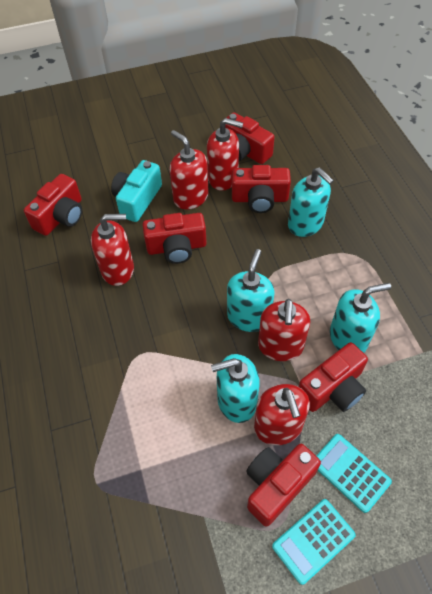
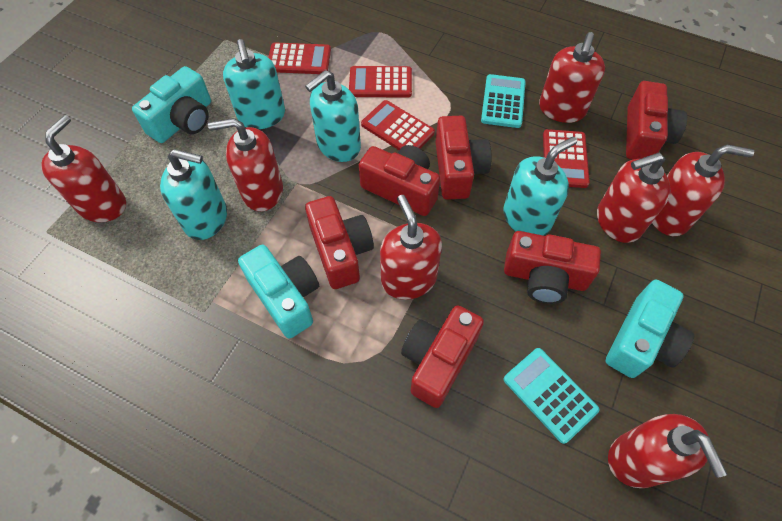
red calculator: 0 -> 4
red soap dispenser: 5 -> 7
turquoise camera: 1 -> 3

